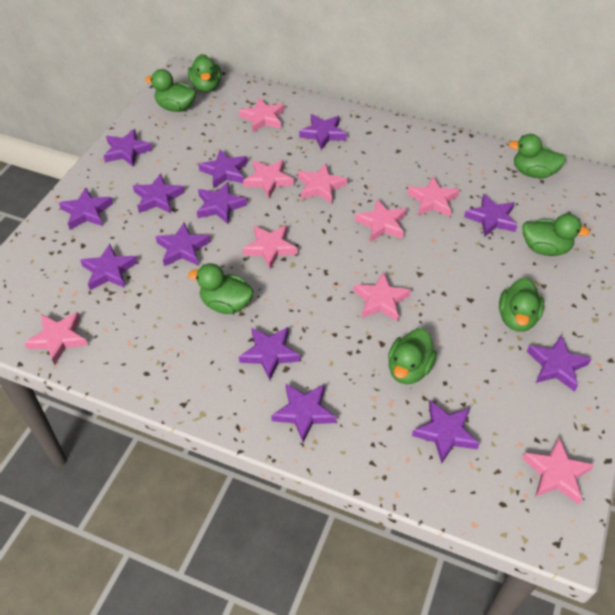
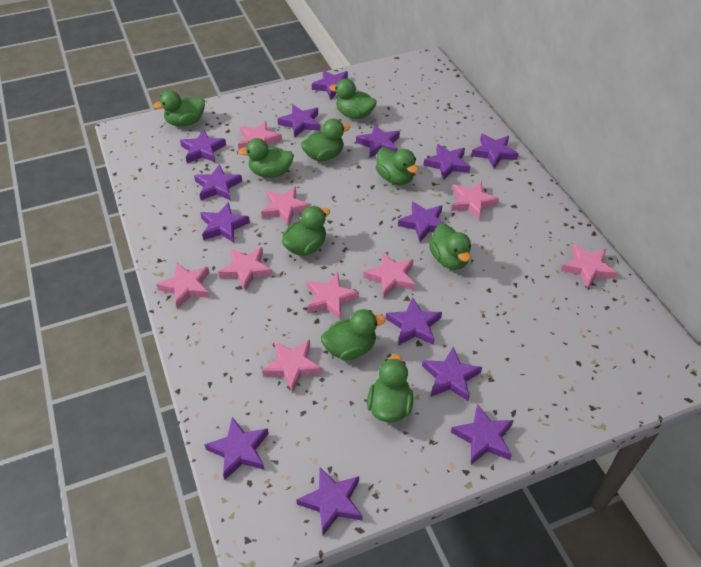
green duck: 7 -> 9
purple star: 13 -> 14

